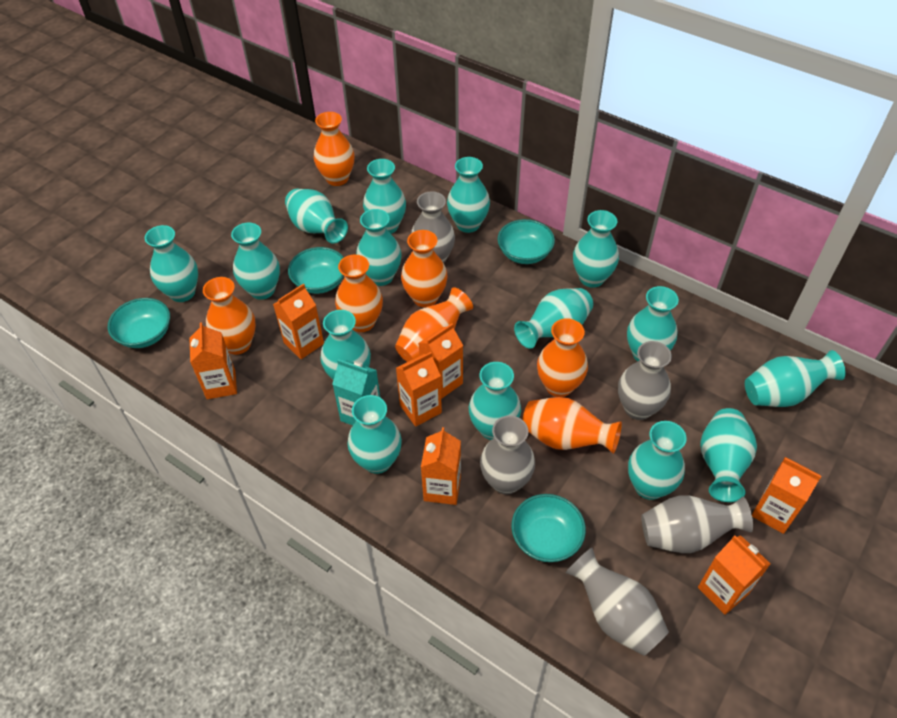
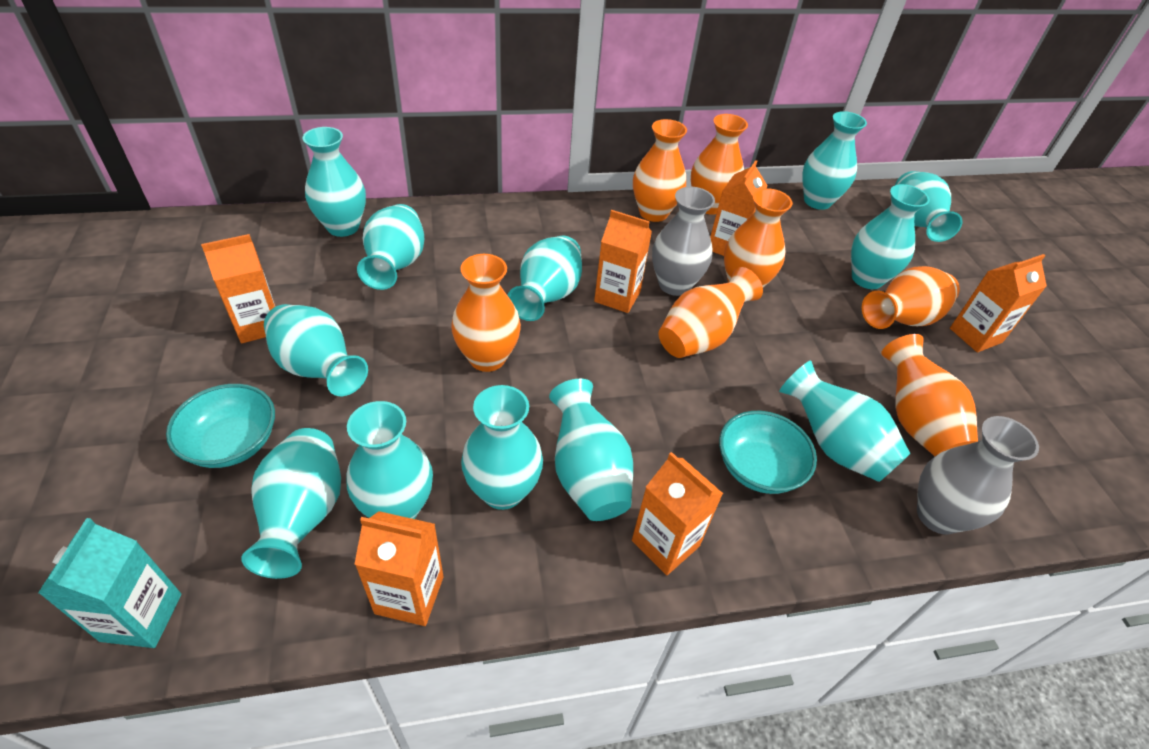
grey vase: 5 -> 2
orange carton: 7 -> 6
turquoise bowl: 4 -> 2
turquoise vase: 15 -> 12

